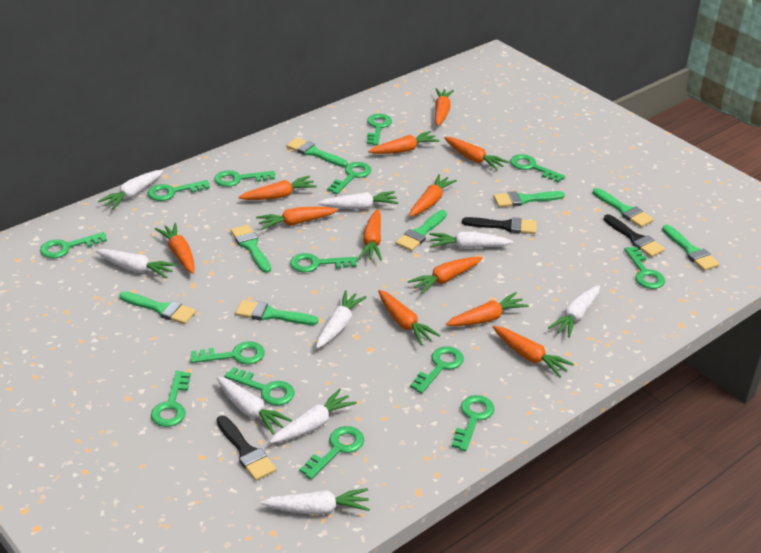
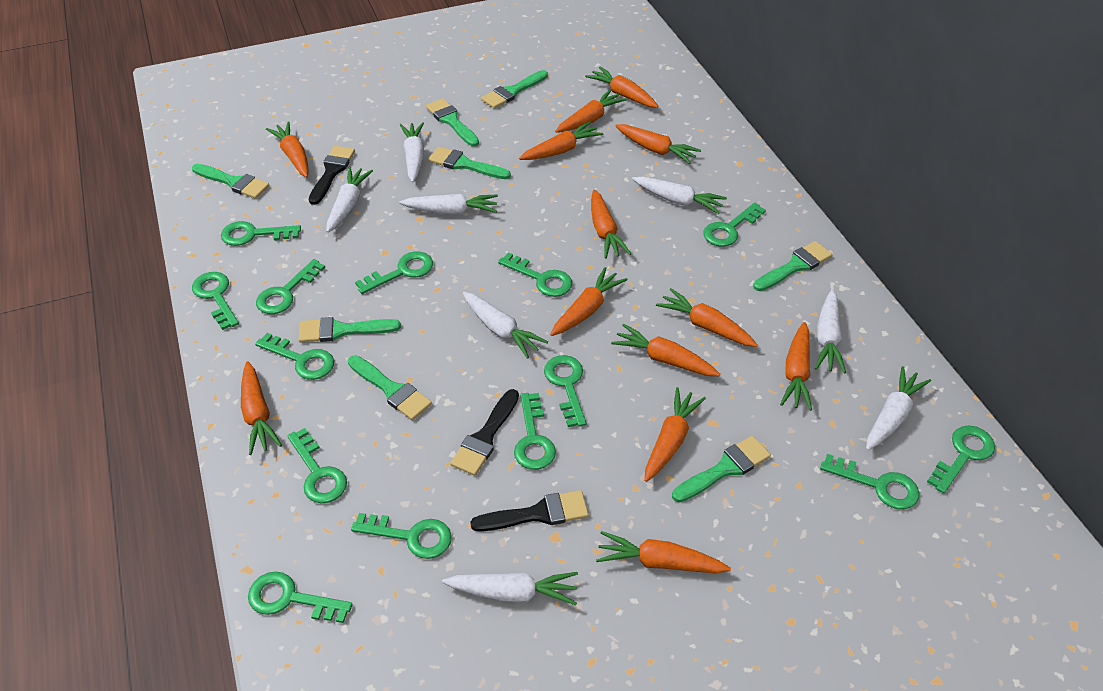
orange carrot: 12 -> 13
white carrot: 9 -> 8

